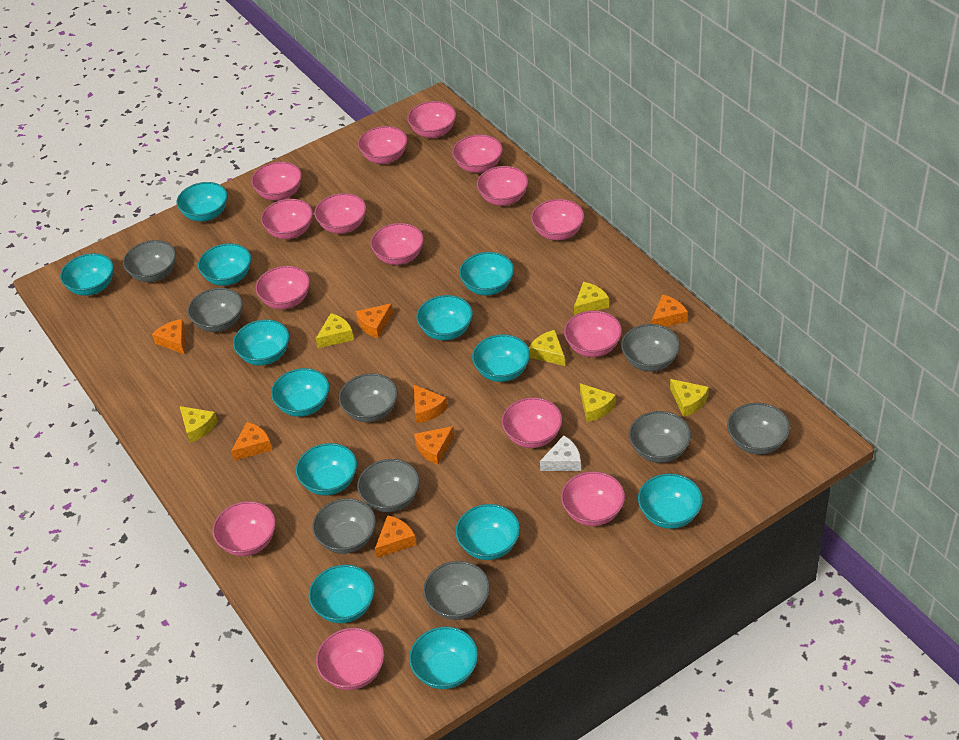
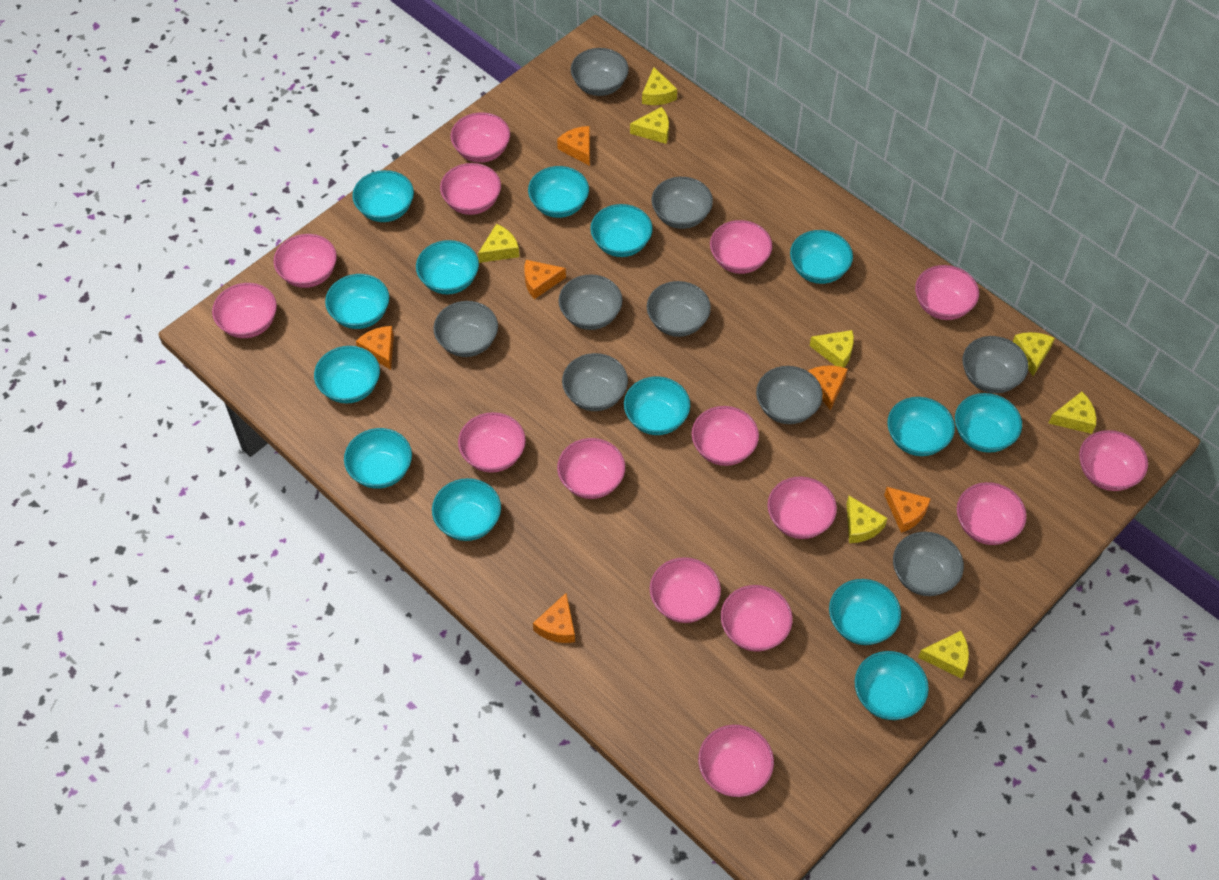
orange cheese: 7 -> 6
turquoise bowl: 13 -> 14
white cheese: 1 -> 0
yellow cheese: 6 -> 8

